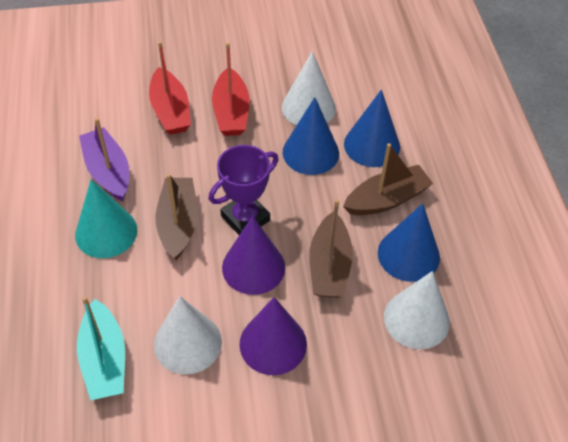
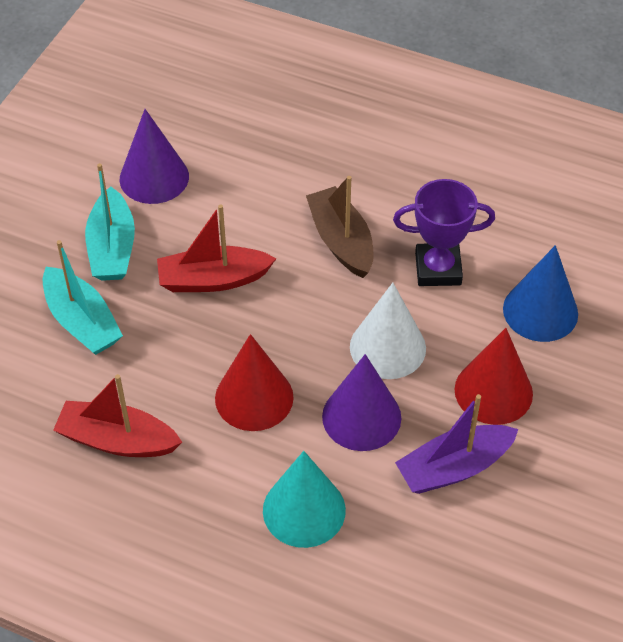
blue cone: 3 -> 1
brown boat: 3 -> 1
red cone: 0 -> 2
turquoise boat: 1 -> 2
white cone: 3 -> 1

